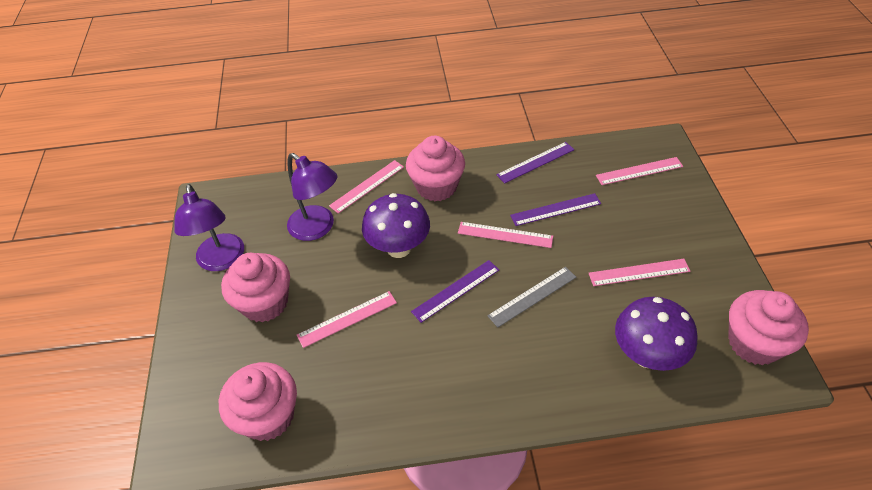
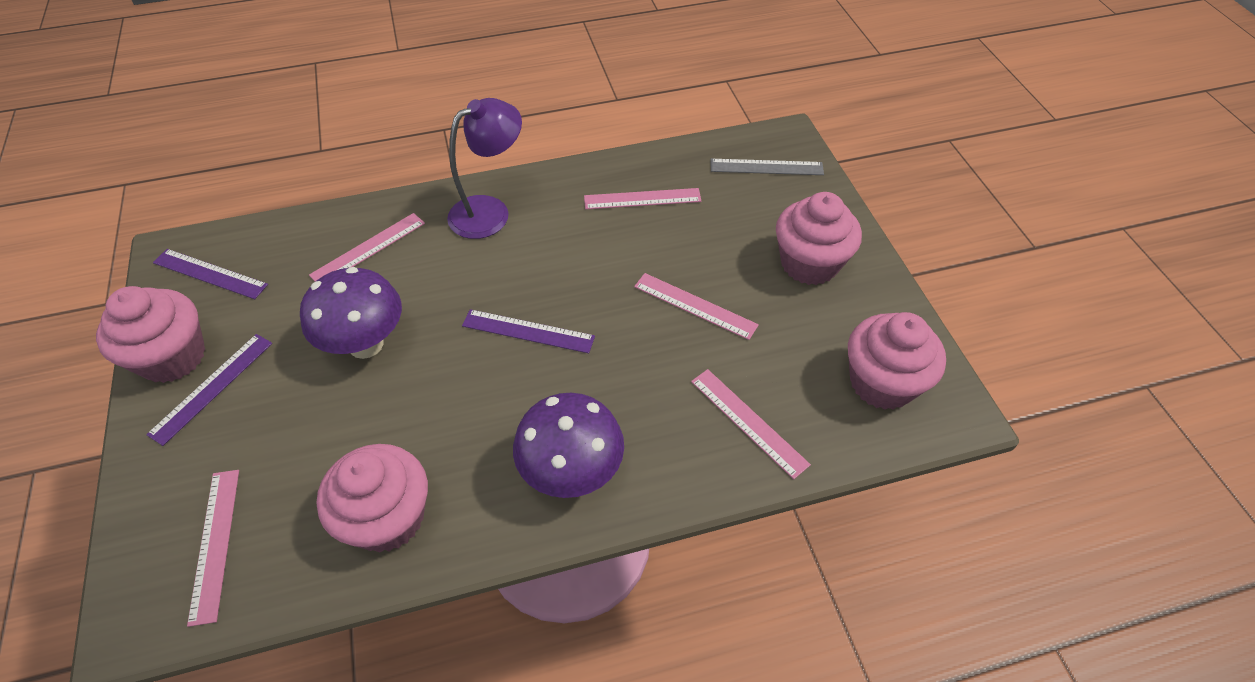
purple lamp: 2 -> 1

